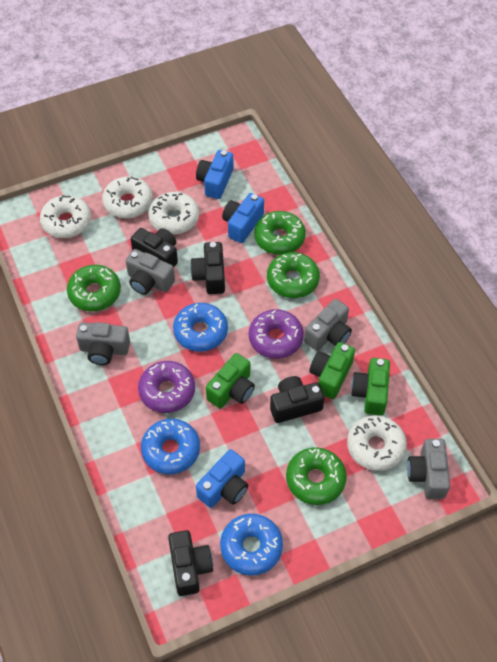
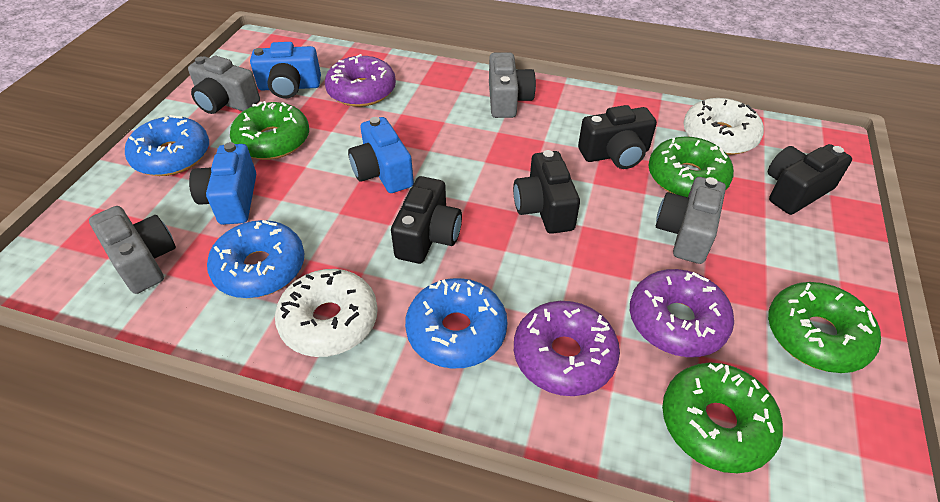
green camera: 3 -> 0
purple donut: 2 -> 3
white donut: 4 -> 2

